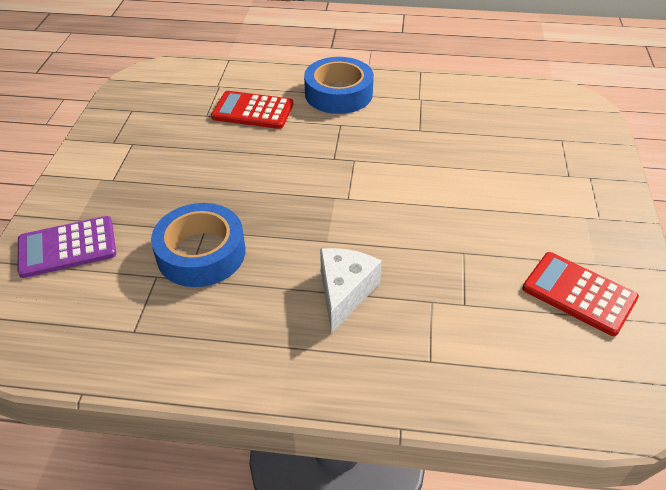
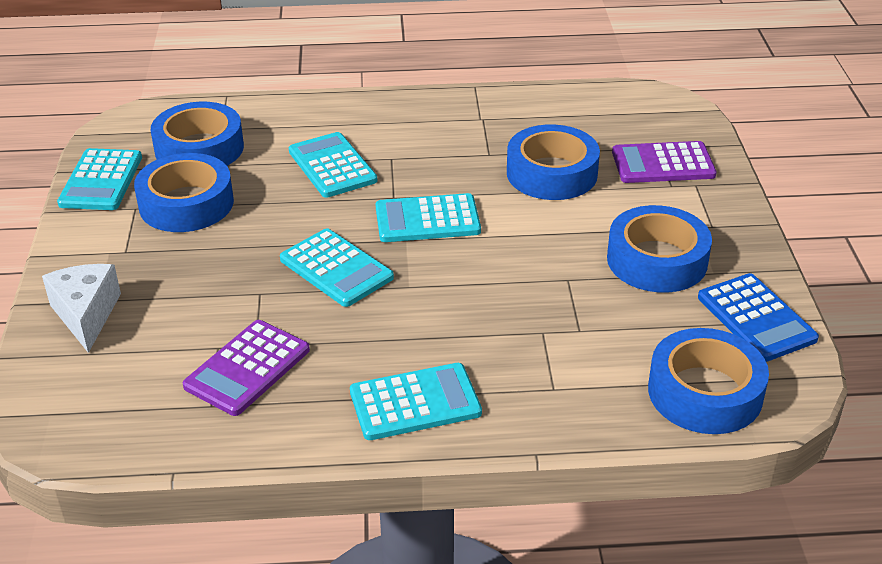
blue calculator: 0 -> 1
blue tape: 2 -> 5
purple calculator: 1 -> 2
red calculator: 2 -> 0
turquoise calculator: 0 -> 5

